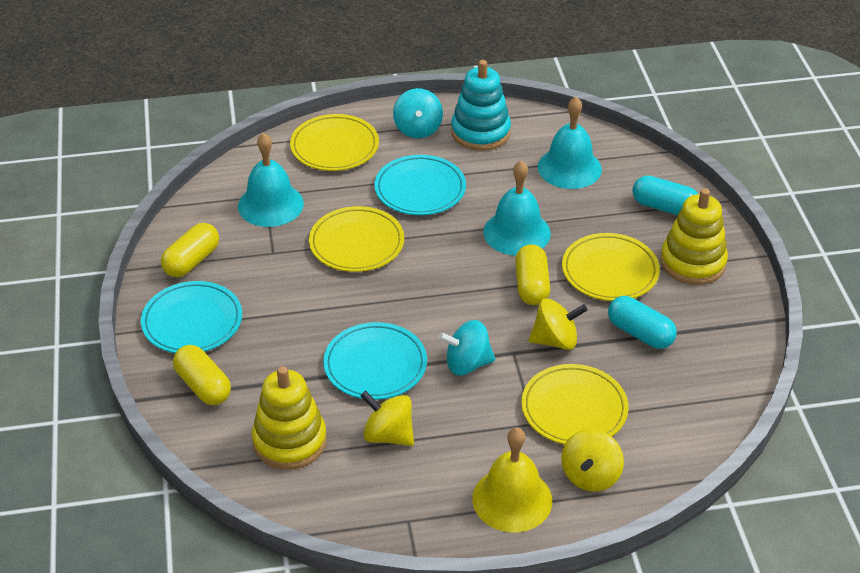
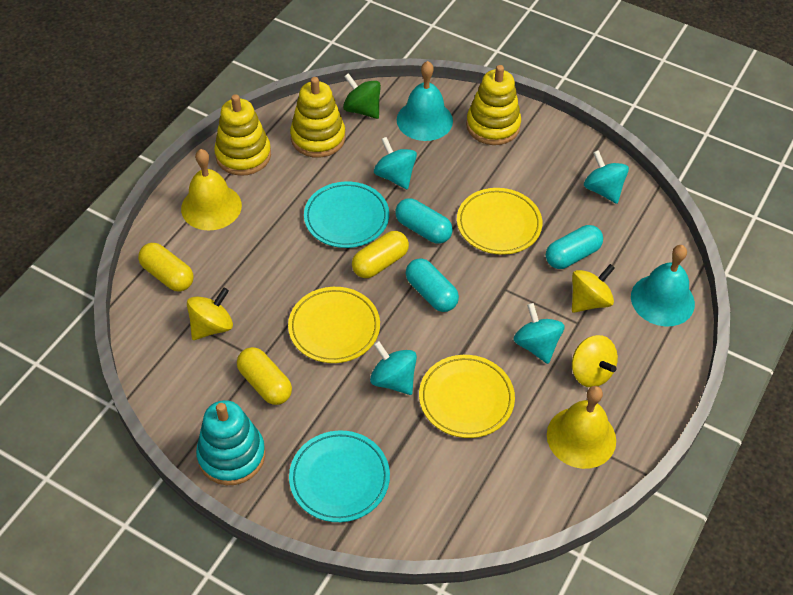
green spinning top: 0 -> 1
turquoise bell: 3 -> 2
turquoise capsule: 2 -> 3
turquoise plate: 3 -> 2
turquoise spinning top: 2 -> 4
yellow bell: 1 -> 2
yellow plate: 4 -> 3
yellow stacking toy: 2 -> 3

